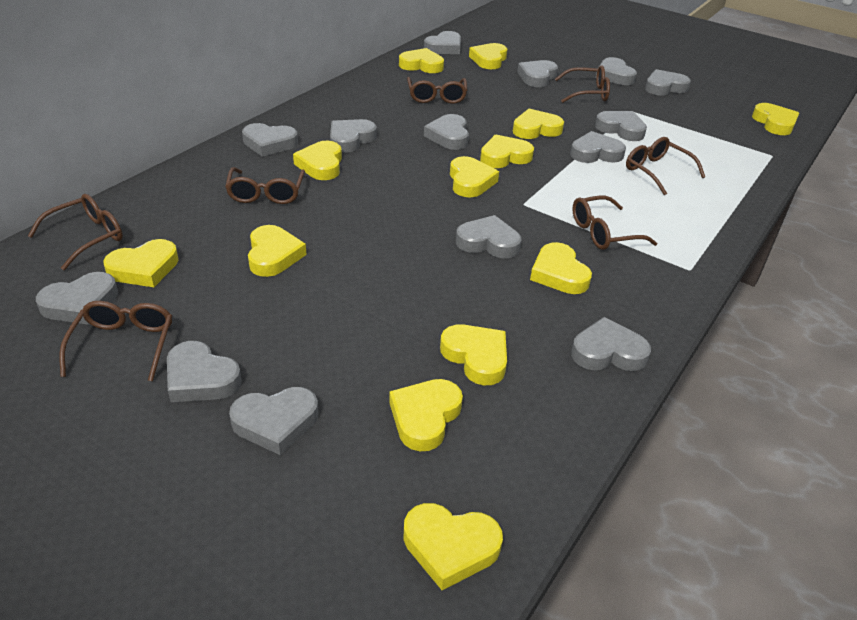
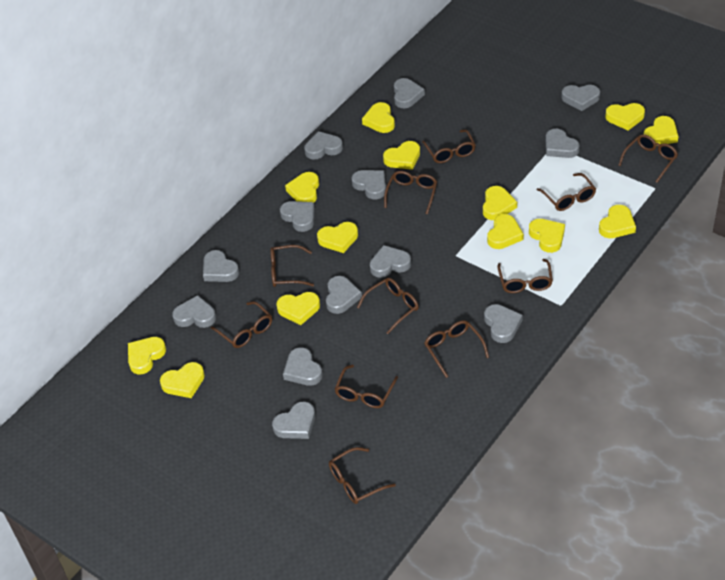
brown glasses: 7 -> 11
grey heart: 14 -> 13

